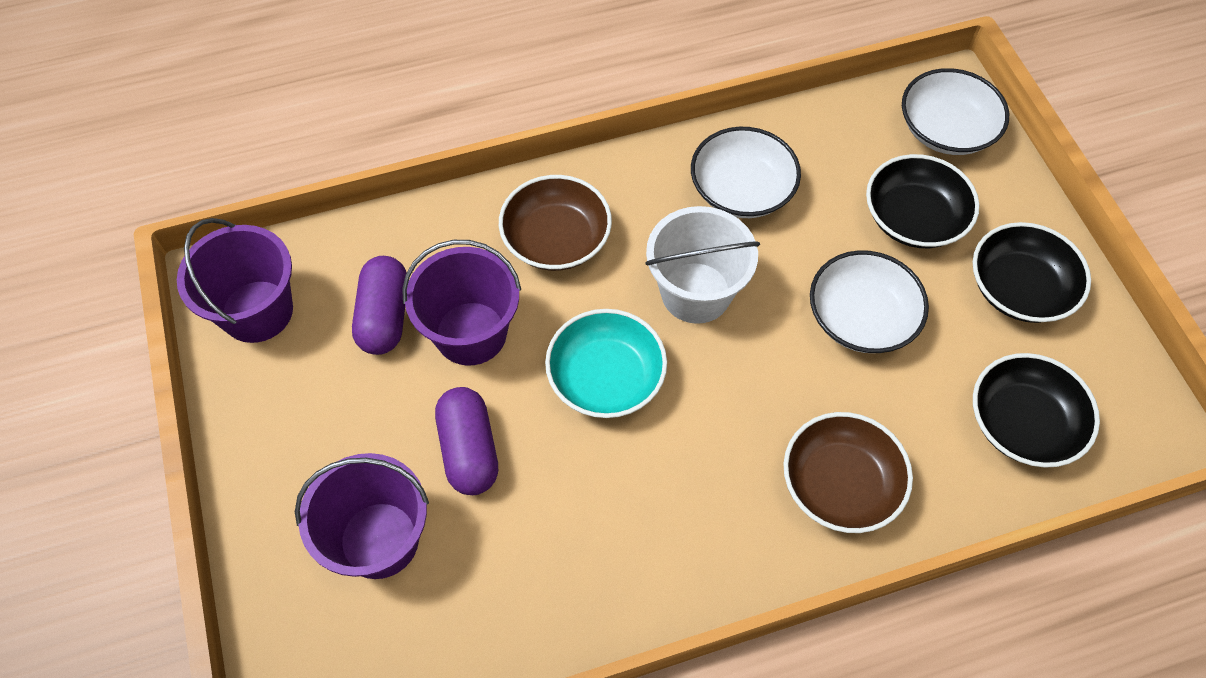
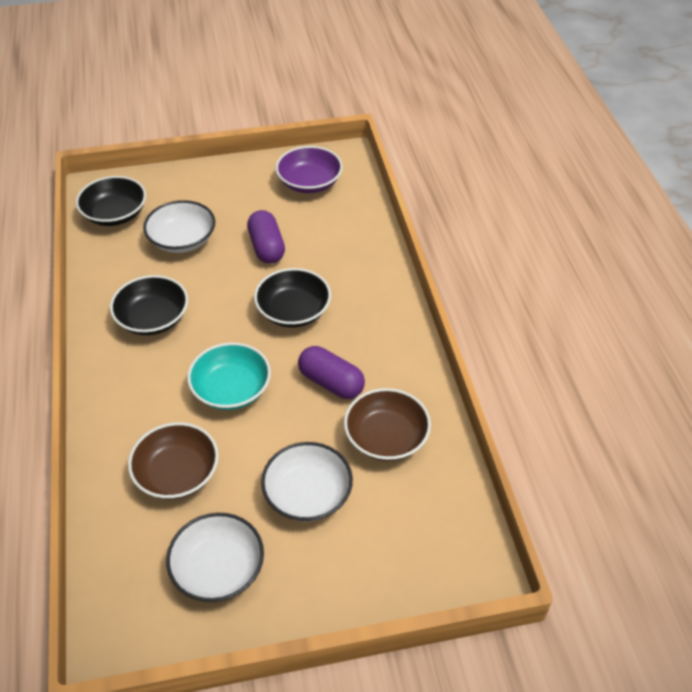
purple bowl: 0 -> 1
purple bucket: 3 -> 0
white bucket: 1 -> 0

